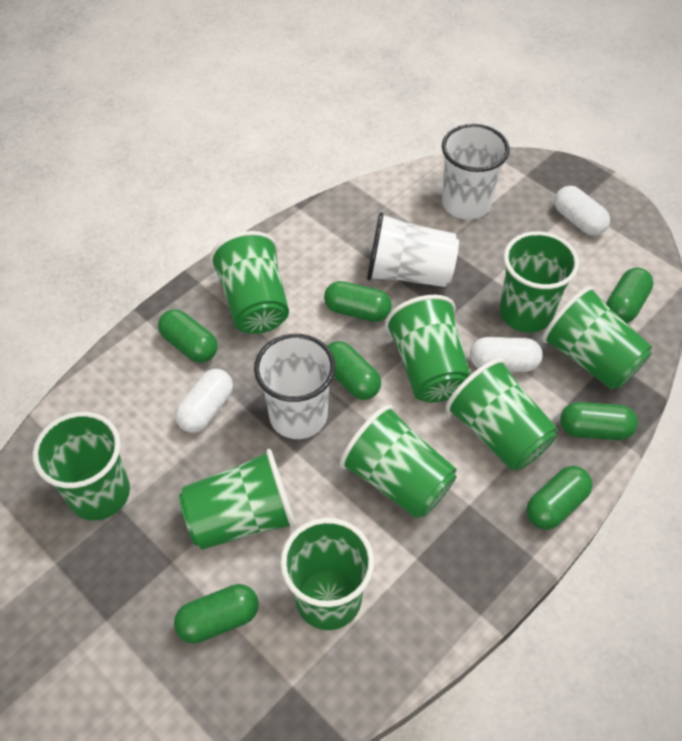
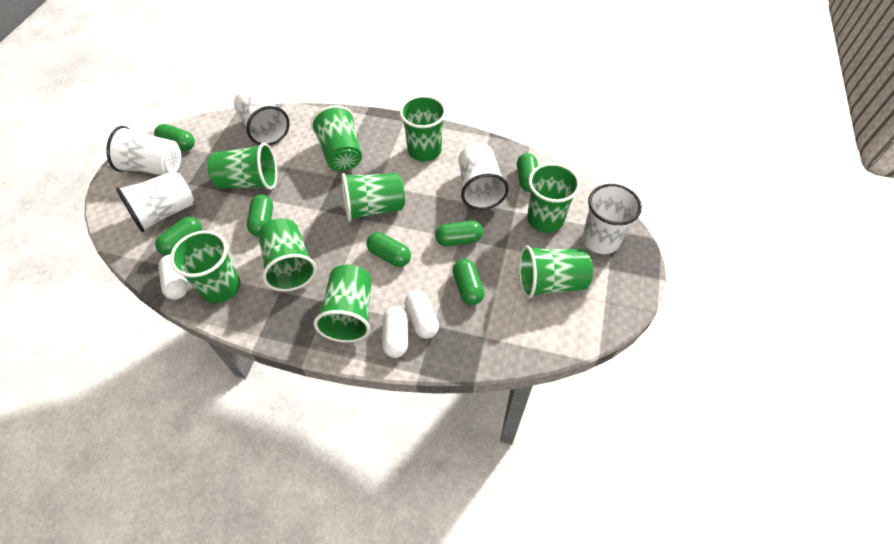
white cup: 3 -> 5

